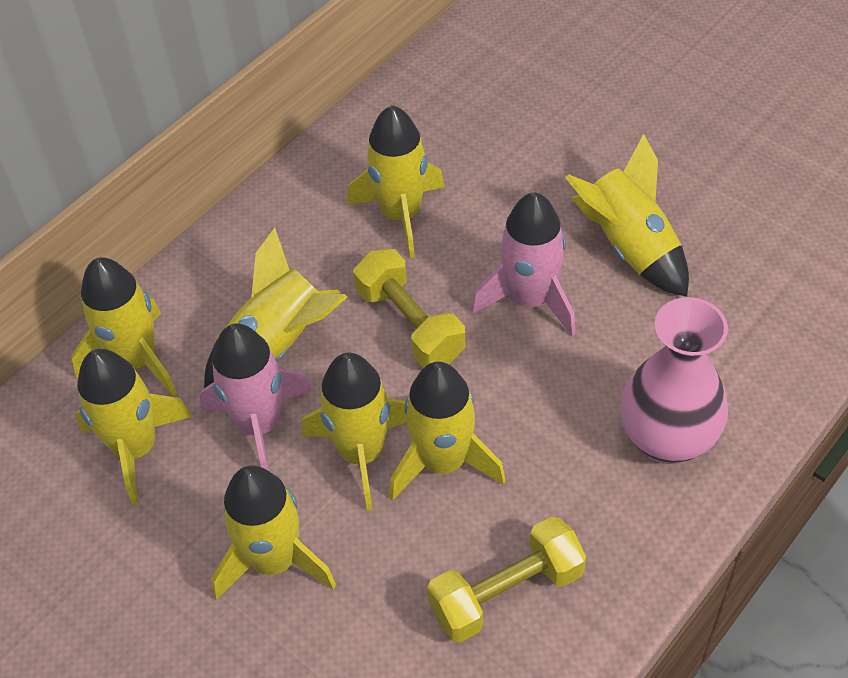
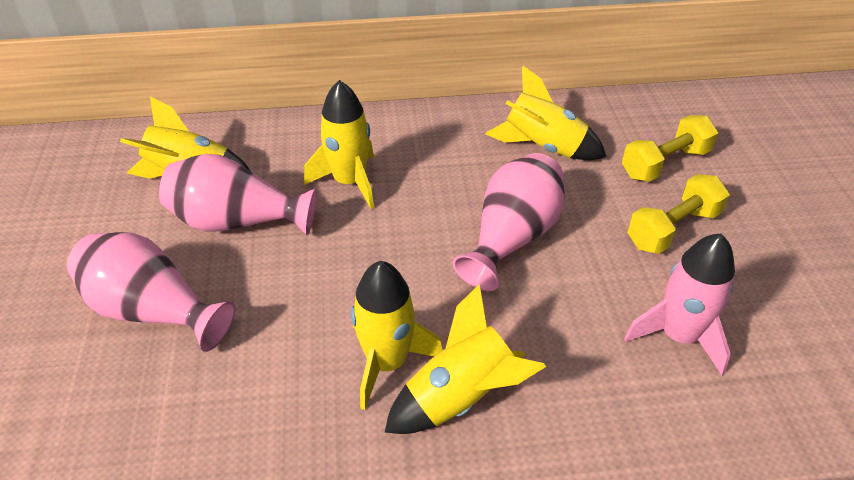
pink rocket: 2 -> 1
pink vase: 1 -> 3
yellow rocket: 8 -> 5

